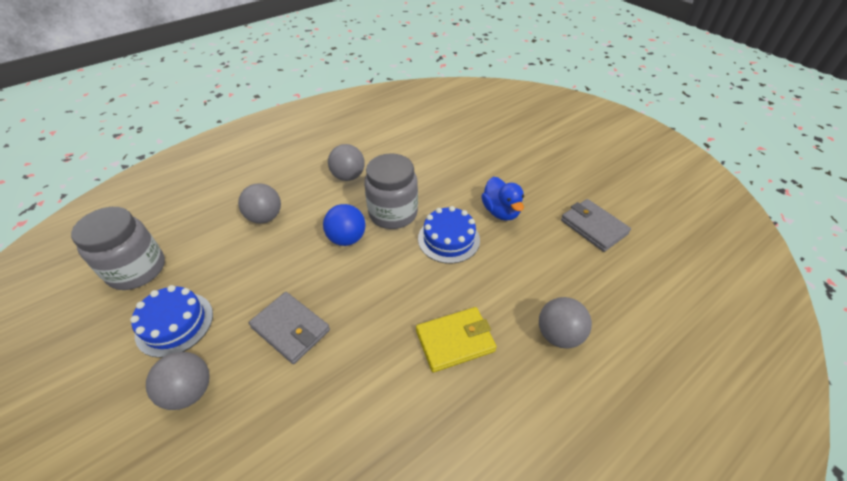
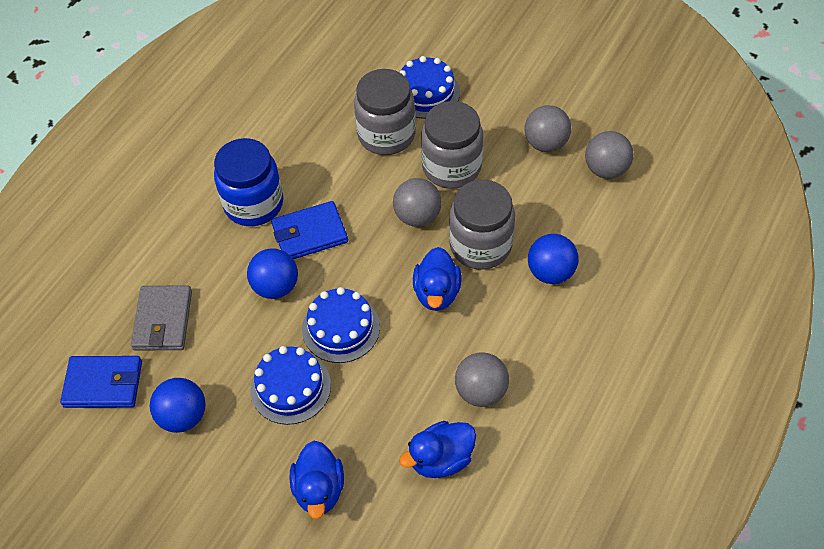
blue ball: 1 -> 3
blue cake: 2 -> 3
blue duck: 1 -> 3
blue jar: 0 -> 1
blue wallet: 0 -> 2
grey jar: 2 -> 3
grey wallet: 2 -> 1
yellow wallet: 1 -> 0

